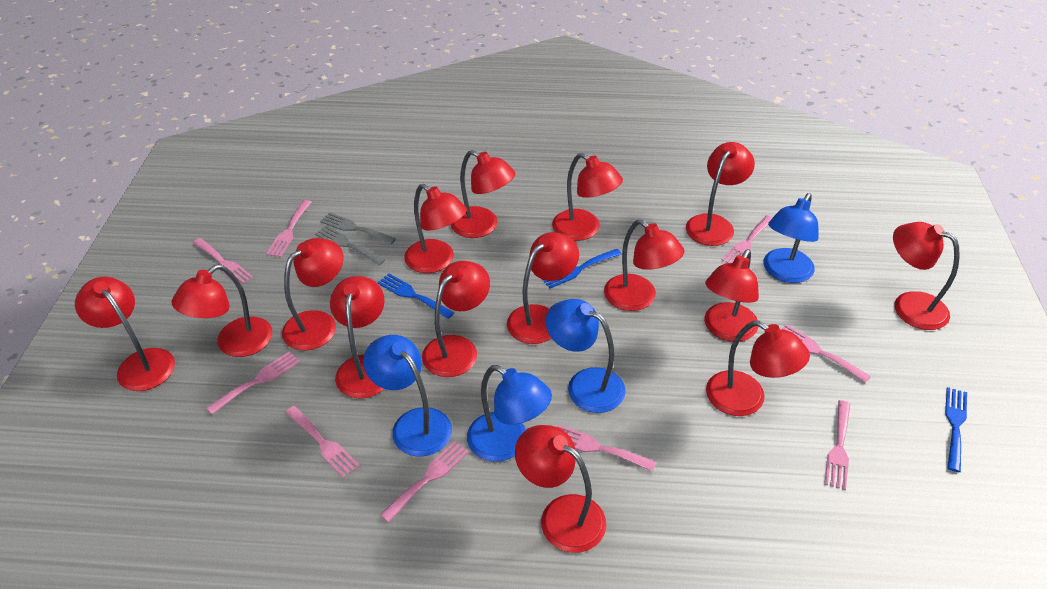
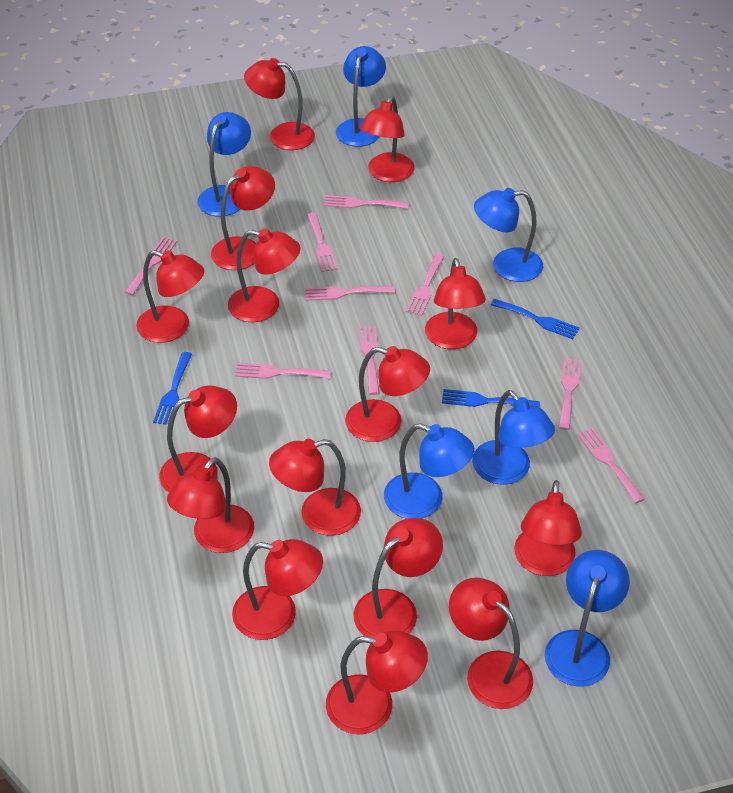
blue lamp: 4 -> 6
grey fork: 2 -> 0

